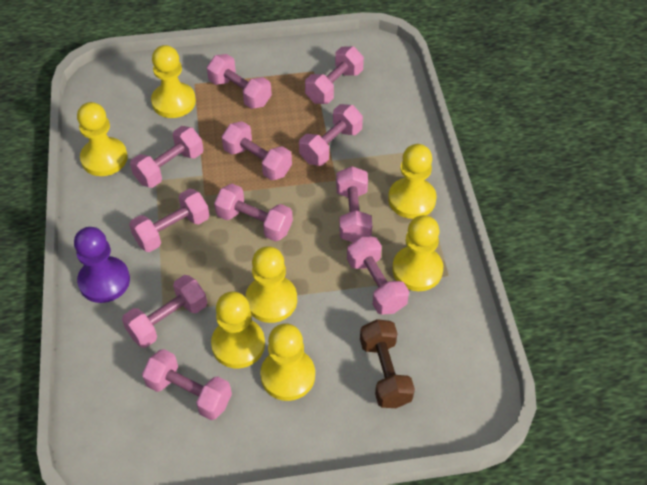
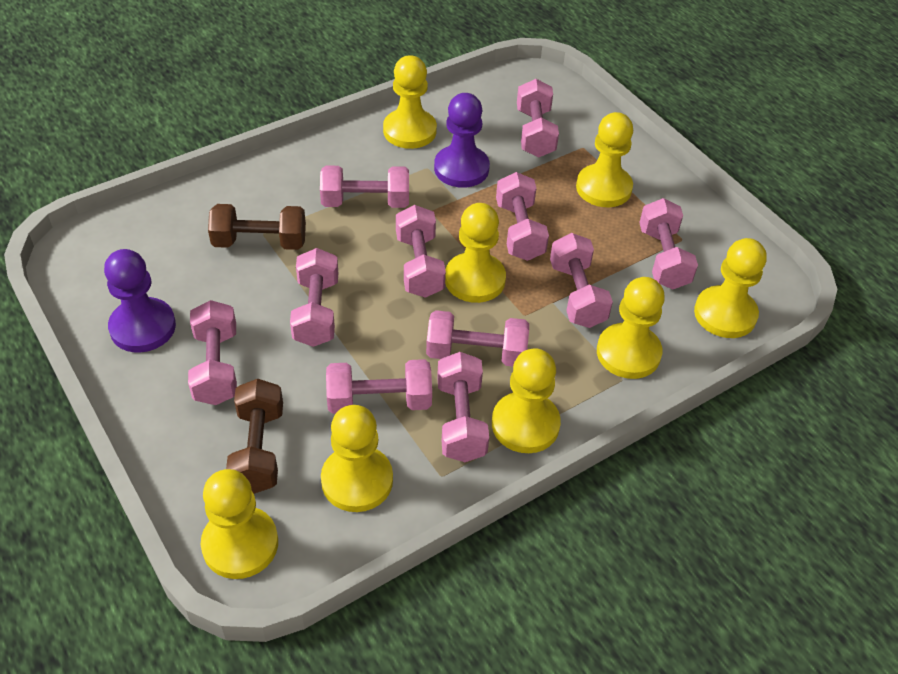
brown dumbbell: 1 -> 2
purple pawn: 1 -> 2
yellow pawn: 7 -> 8

